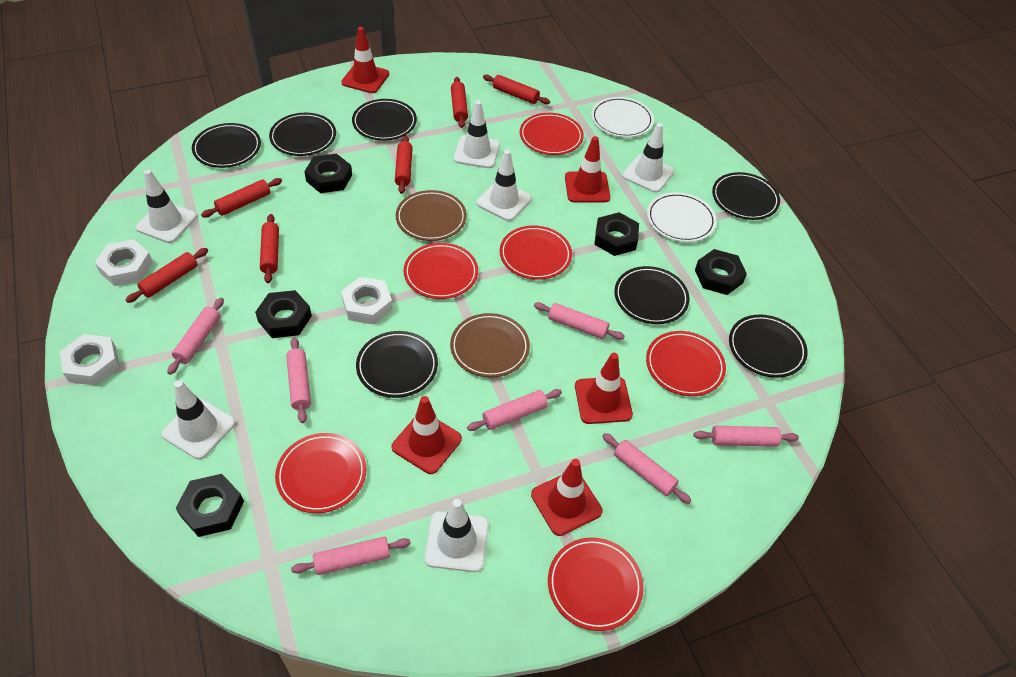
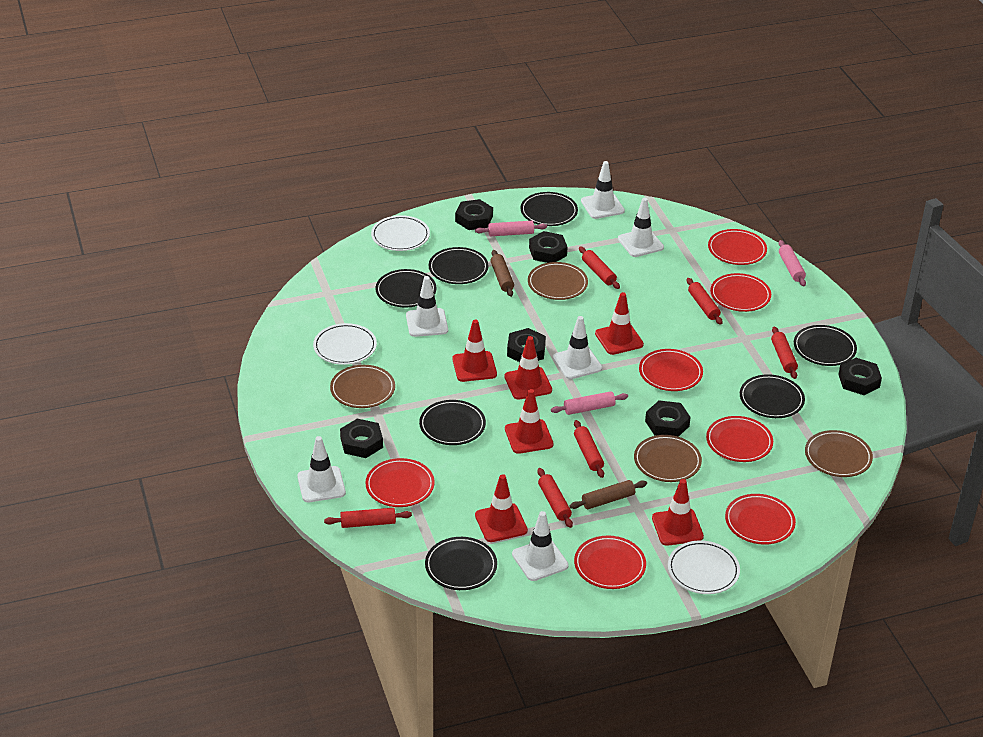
black nut: 5 -> 6
brown plate: 2 -> 4
brown rolling pin: 0 -> 2
pink rolling pin: 7 -> 3
red plate: 6 -> 7
red traffic cone: 5 -> 6
white nut: 3 -> 0
white plate: 2 -> 3

